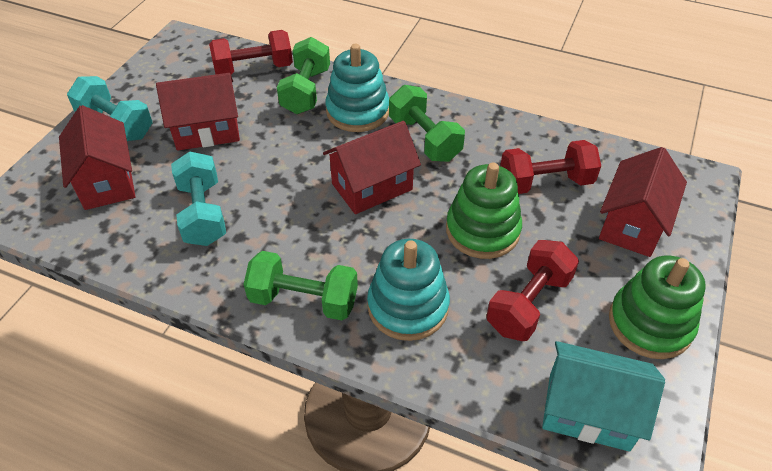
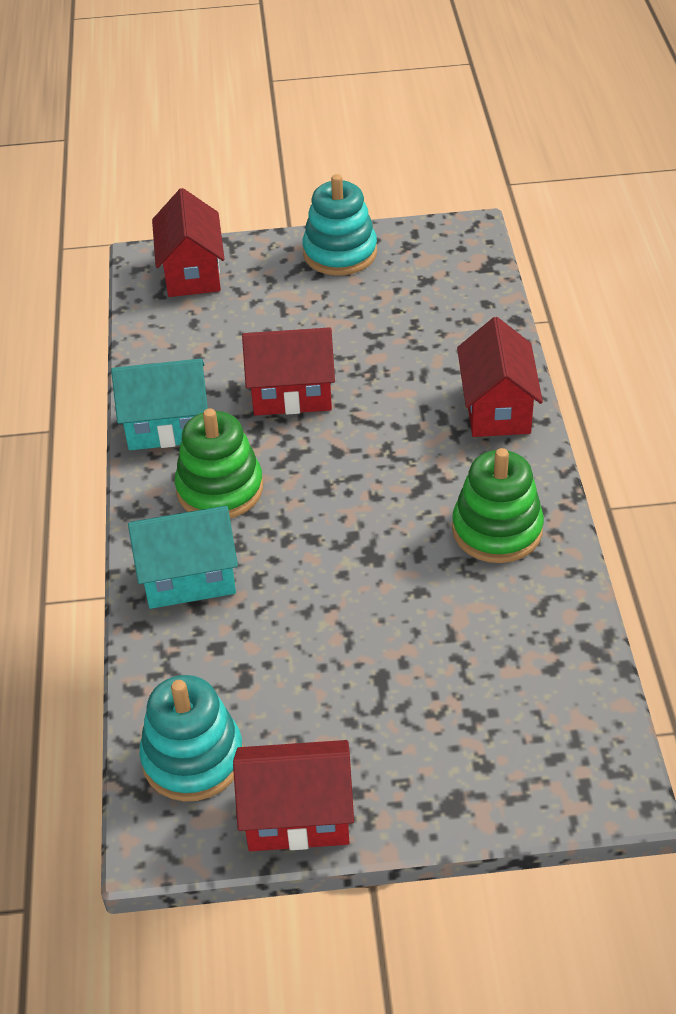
green dumbbell: 3 -> 0
red dumbbell: 3 -> 0
turquoise dumbbell: 2 -> 0
turquoise house: 1 -> 2

